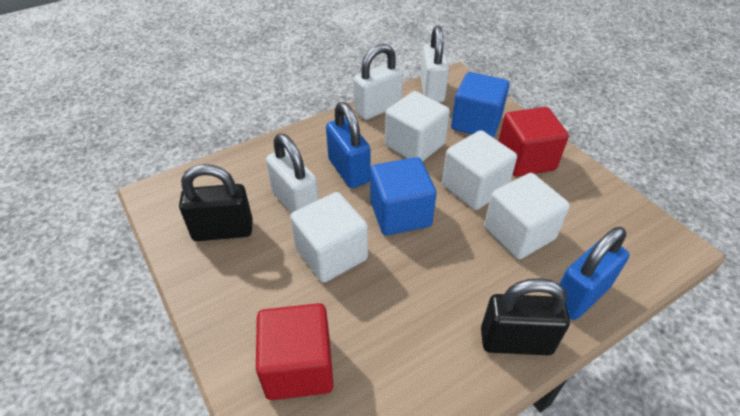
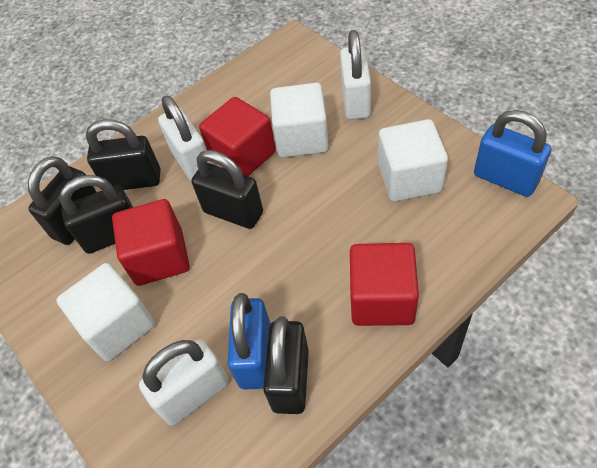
black padlock: 2 -> 5
blue cube: 2 -> 0
red cube: 2 -> 3
white cube: 4 -> 3

